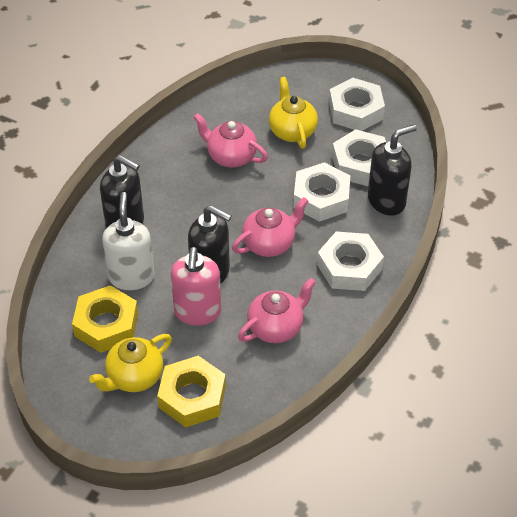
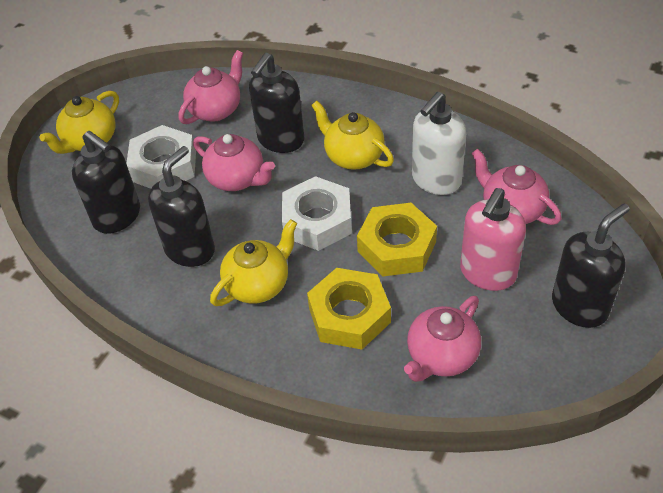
black soap dispenser: 3 -> 4
pink teapot: 3 -> 4
white nut: 4 -> 2
yellow teapot: 2 -> 3

